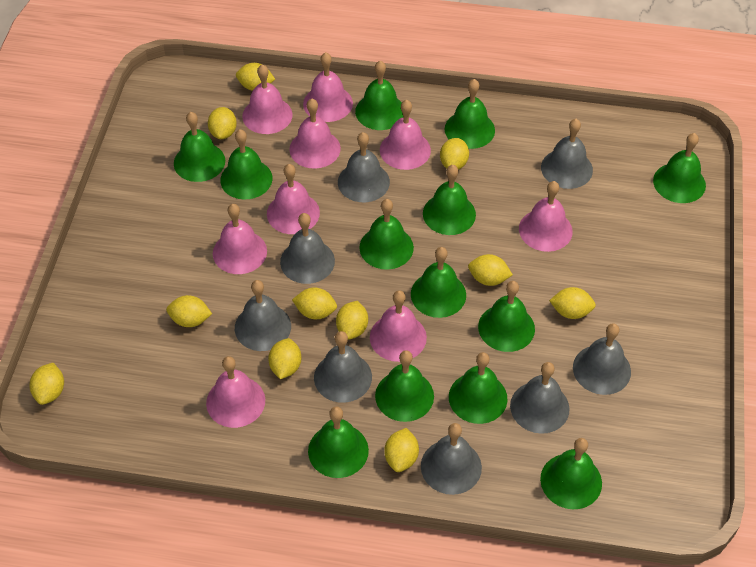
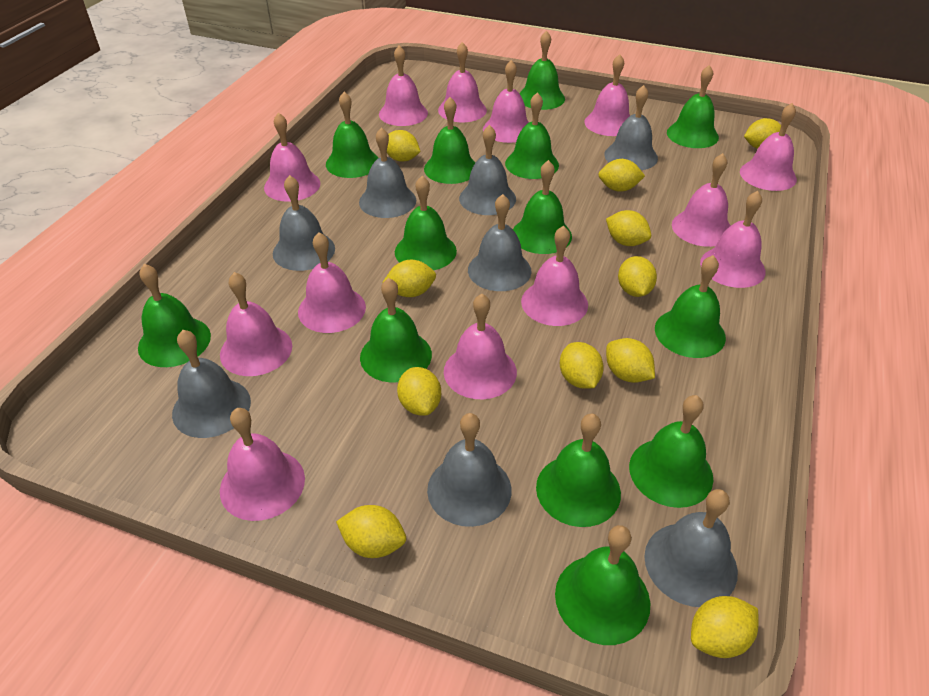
pink bell: 9 -> 13

